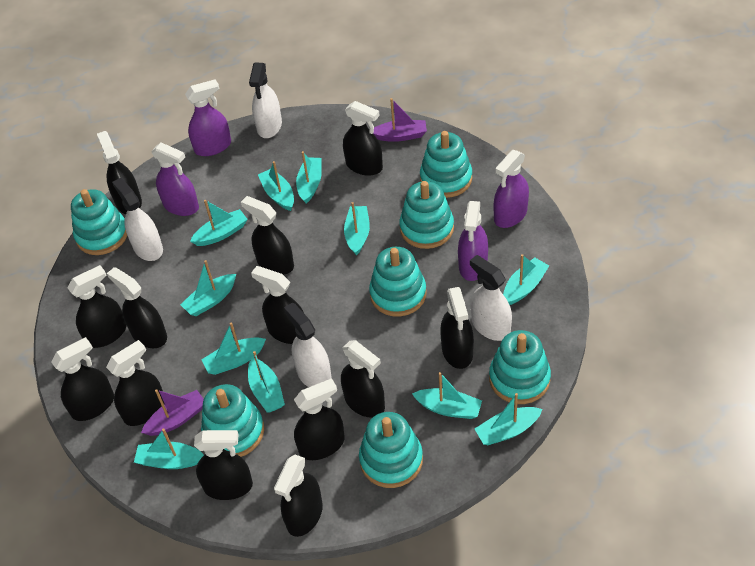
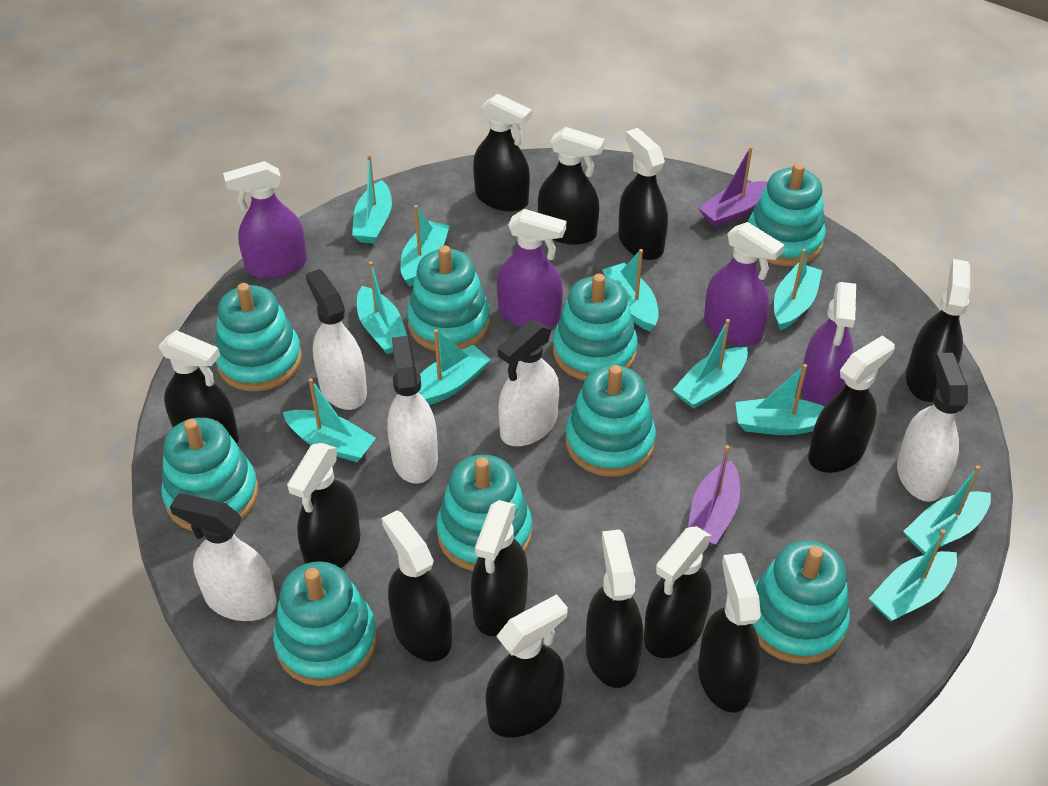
turquoise stacking toy: 7 -> 9
white spray bottle: 4 -> 5

